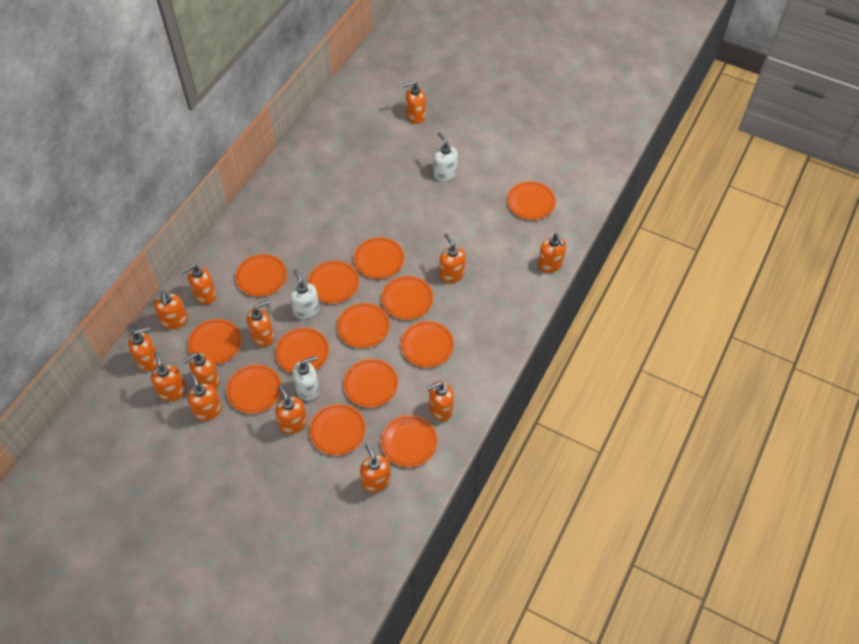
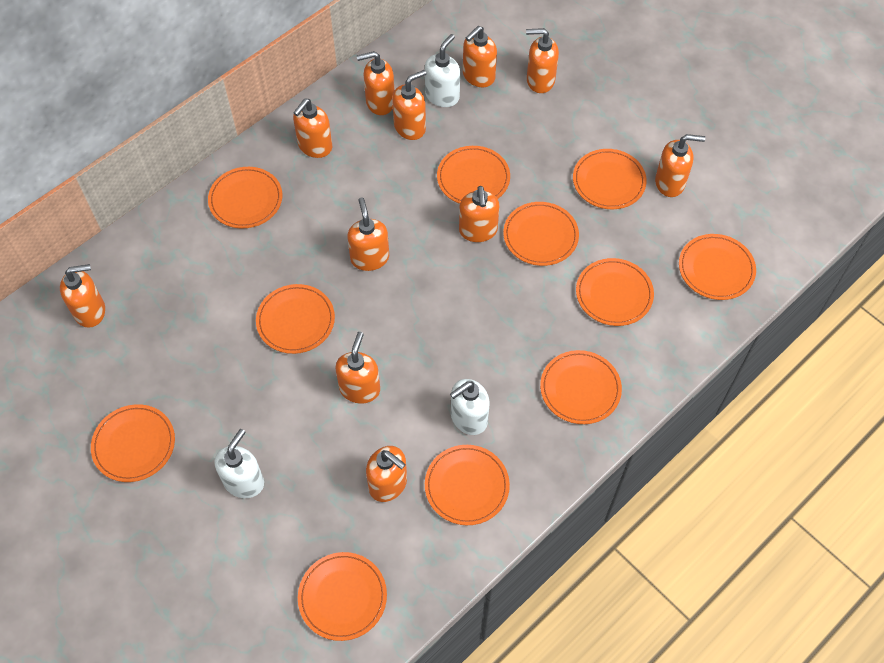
orange plate: 13 -> 11
orange soap dispenser: 13 -> 11

